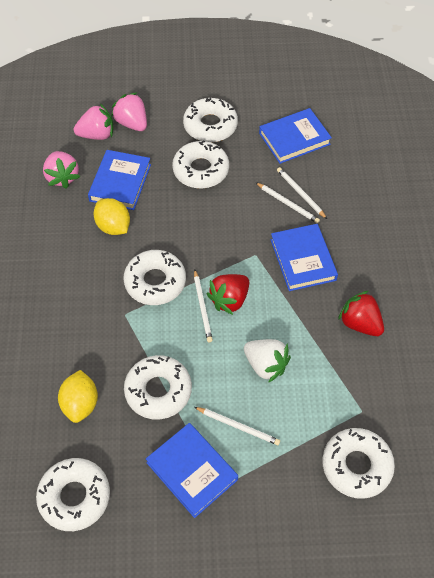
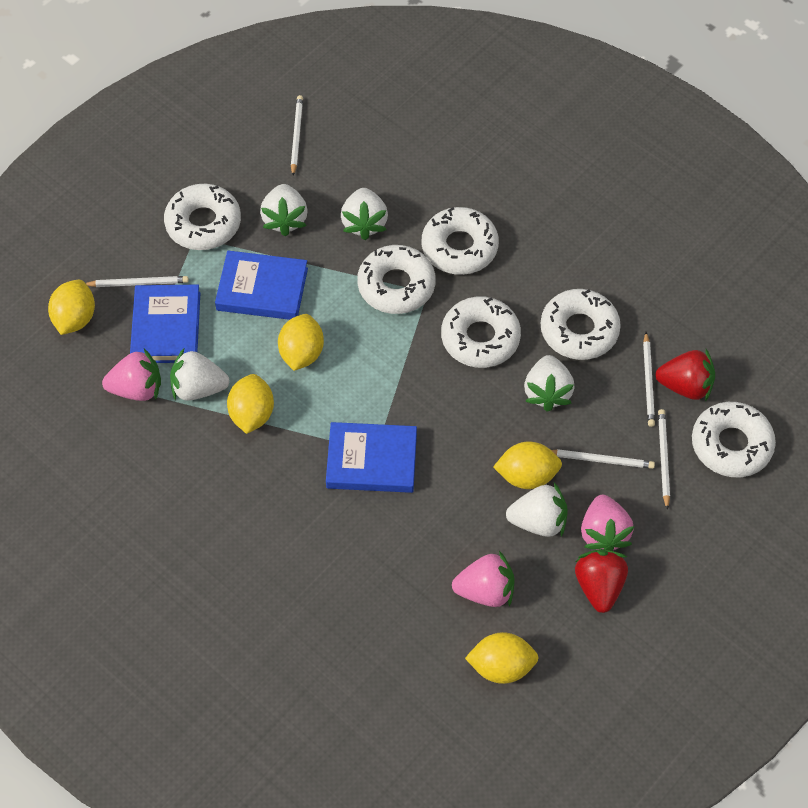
blue book: 4 -> 3
white pencil: 4 -> 5
white strawberry: 1 -> 5
yellow lemon: 2 -> 5

